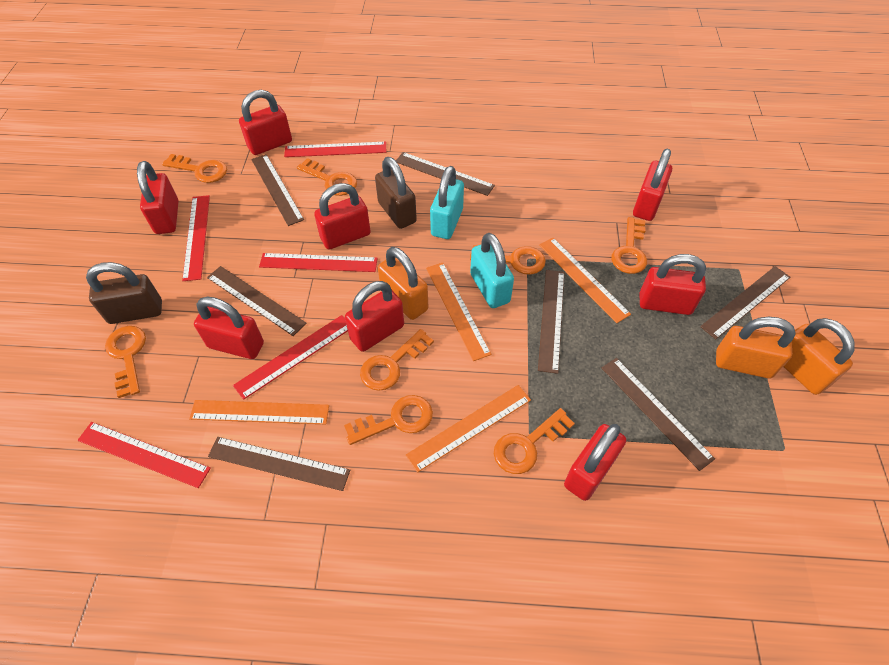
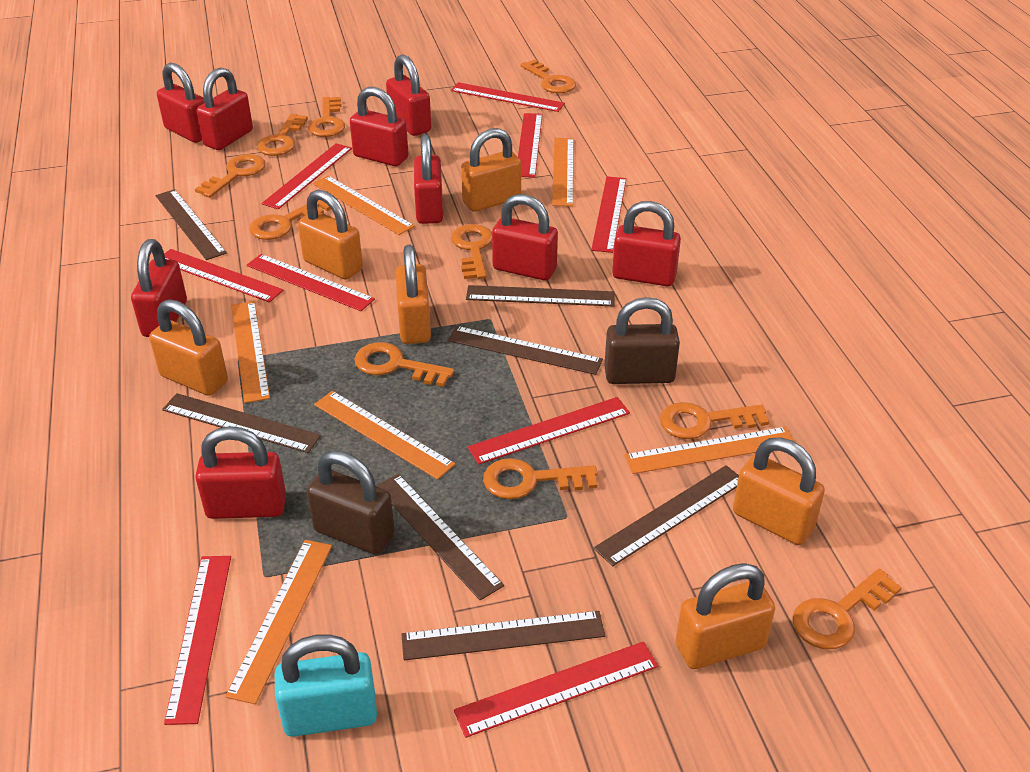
orange key: 8 -> 10
orange padlock: 3 -> 6
orange ruler: 4 -> 6
red padlock: 8 -> 9
red ruler: 5 -> 9
turquoise padlock: 2 -> 1

